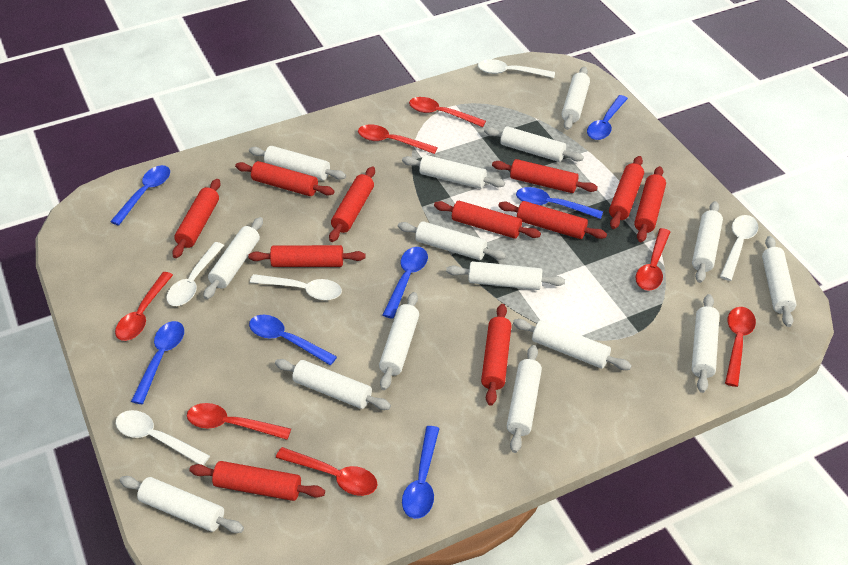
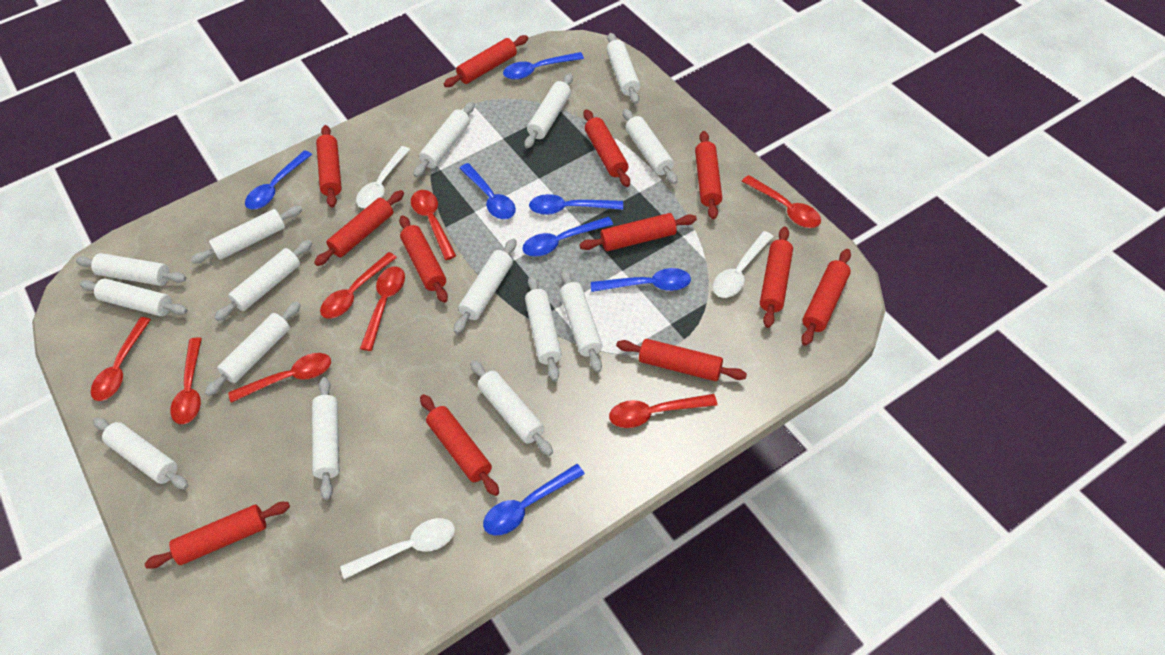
red rolling pin: 11 -> 12
red spoon: 7 -> 8
white spoon: 5 -> 3

